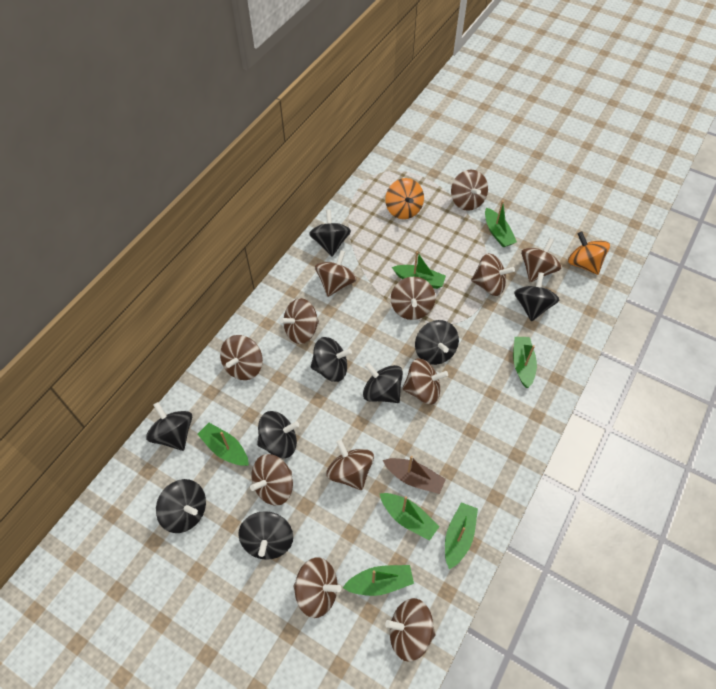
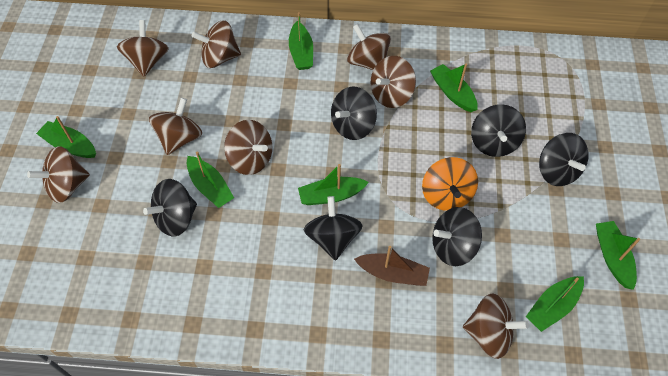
black spinning top: 9 -> 6
brown spinning top: 12 -> 8
orange spinning top: 2 -> 1

